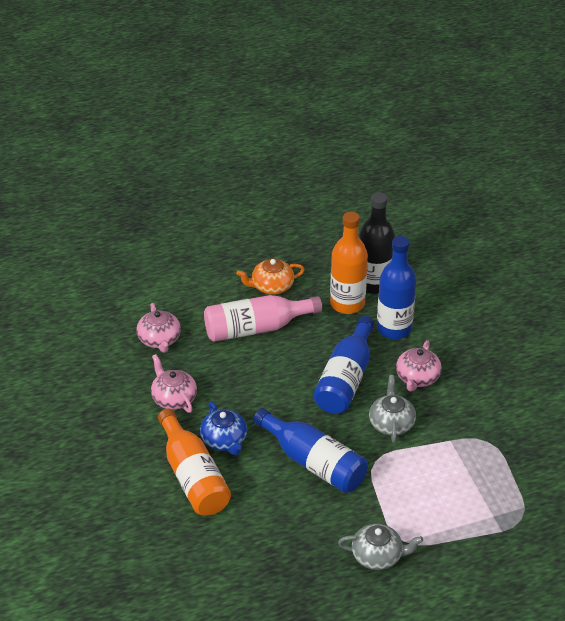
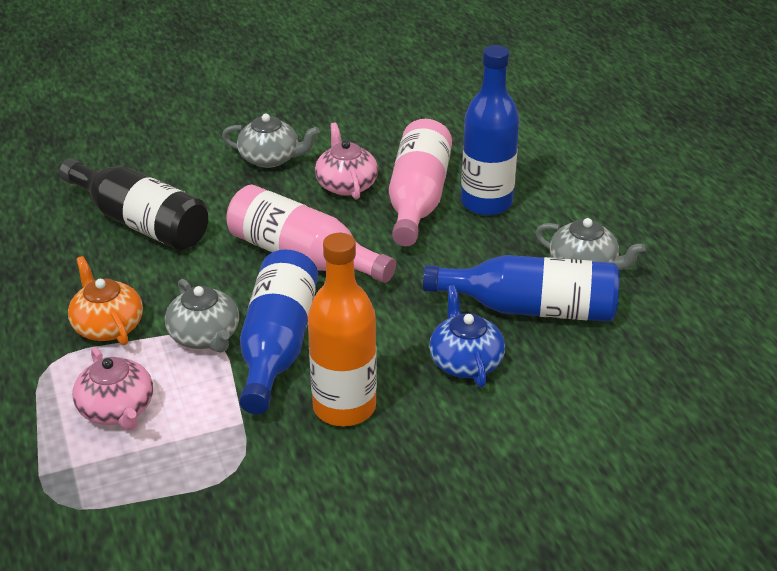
grey teapot: 2 -> 3
orange bottle: 2 -> 1
pink bottle: 1 -> 2
pink teapot: 3 -> 2

